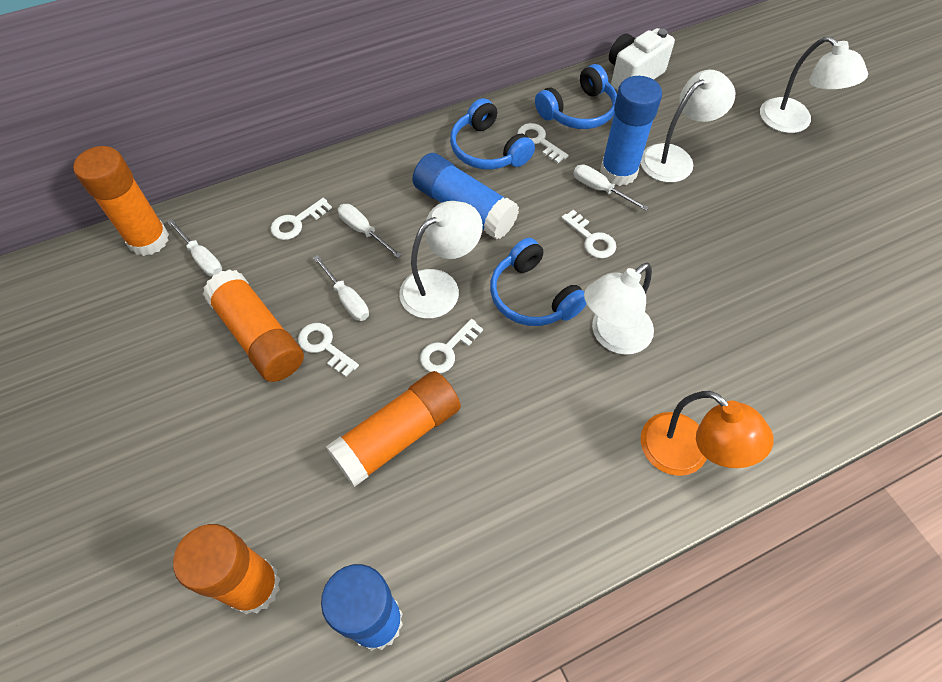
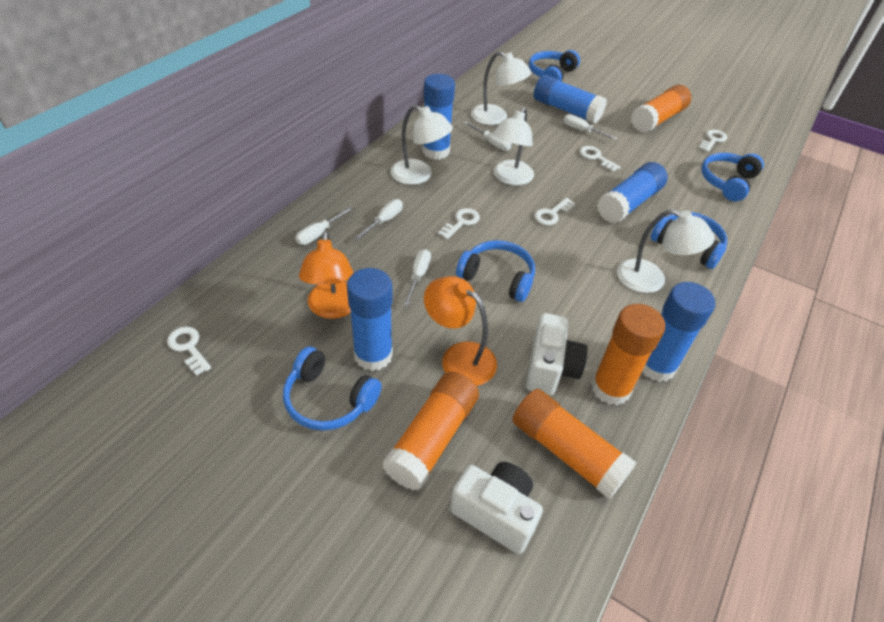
blue glue stick: 3 -> 5
blue headphones: 3 -> 5
orange lamp: 1 -> 2
white camera: 1 -> 2
white screwdriver: 4 -> 5

